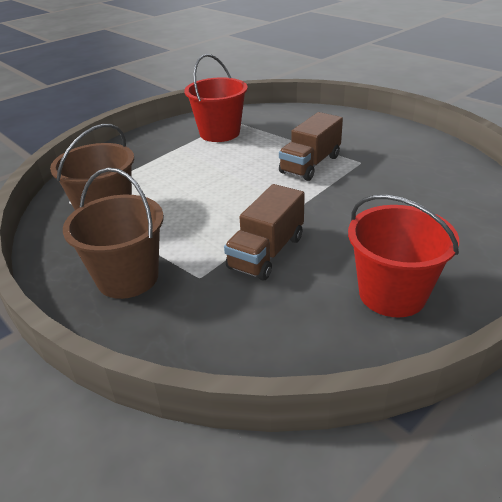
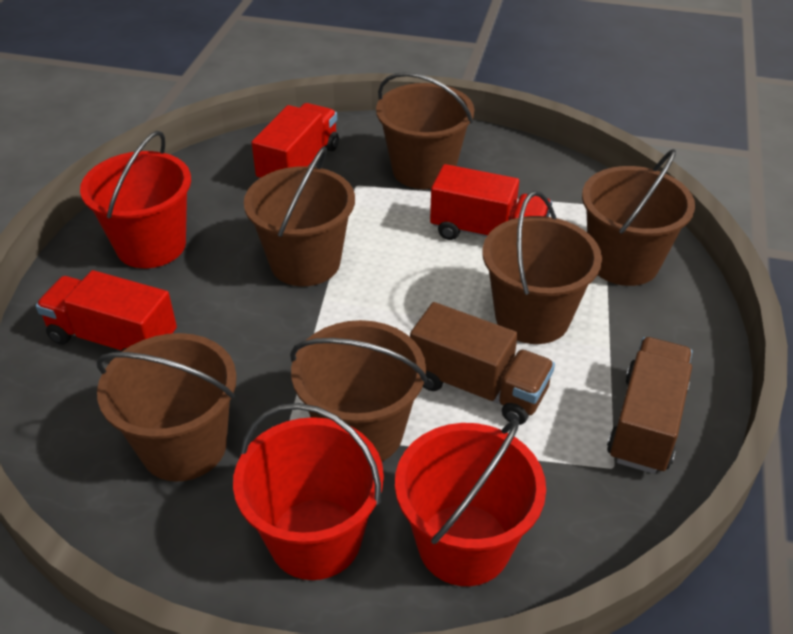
brown bucket: 2 -> 6
red bucket: 2 -> 3
red truck: 0 -> 3

